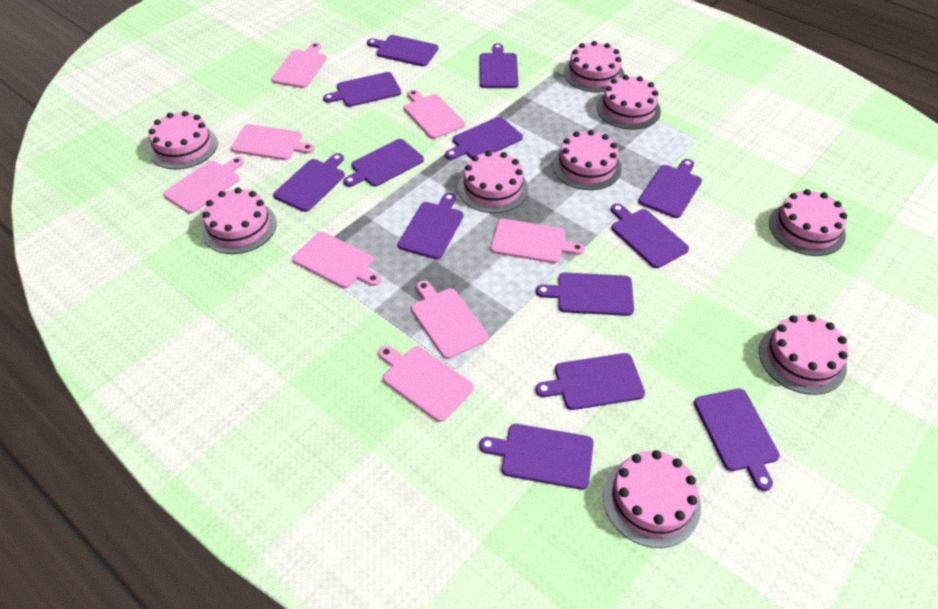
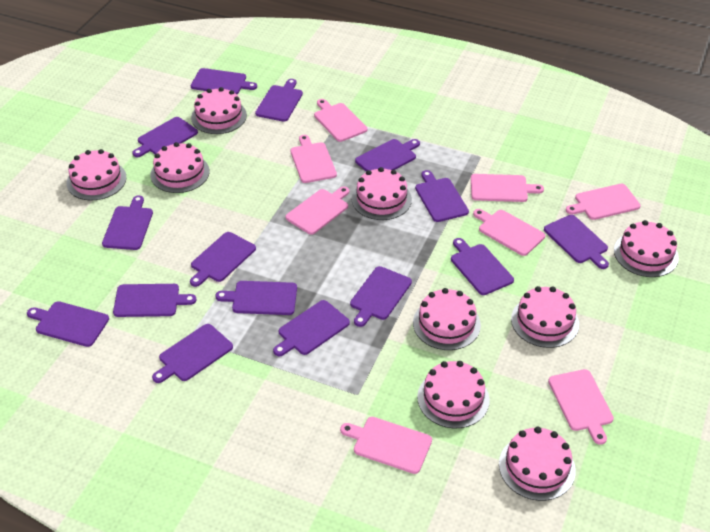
purple cutting board: 13 -> 15

